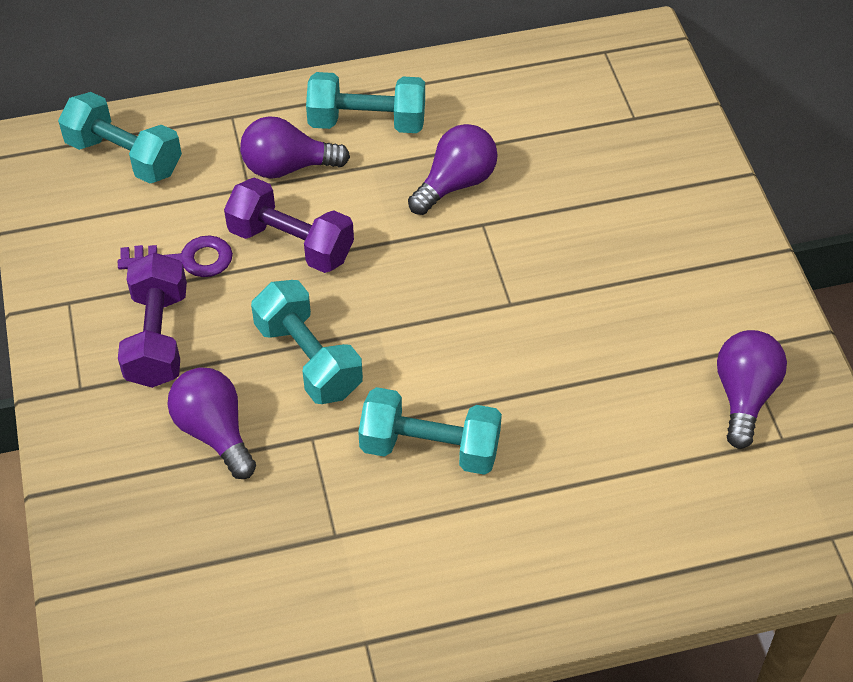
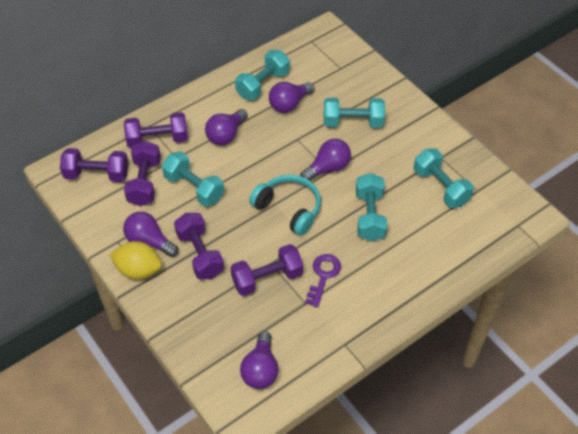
purple dumbbell: 2 -> 5
purple light bulb: 4 -> 5
turquoise dumbbell: 4 -> 5
turquoise headphones: 0 -> 1
yellow lemon: 0 -> 1

